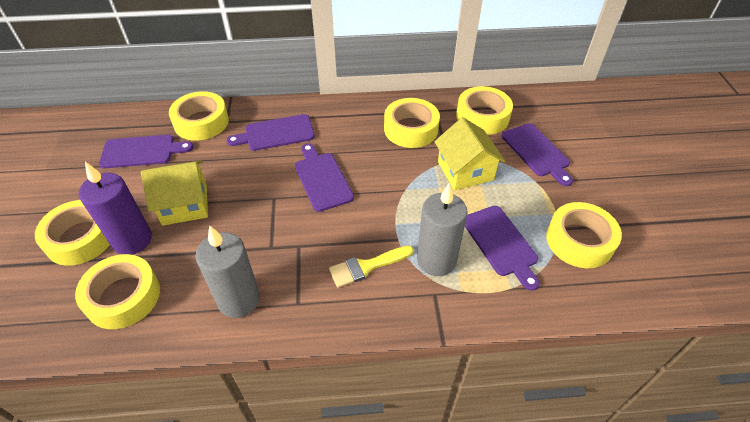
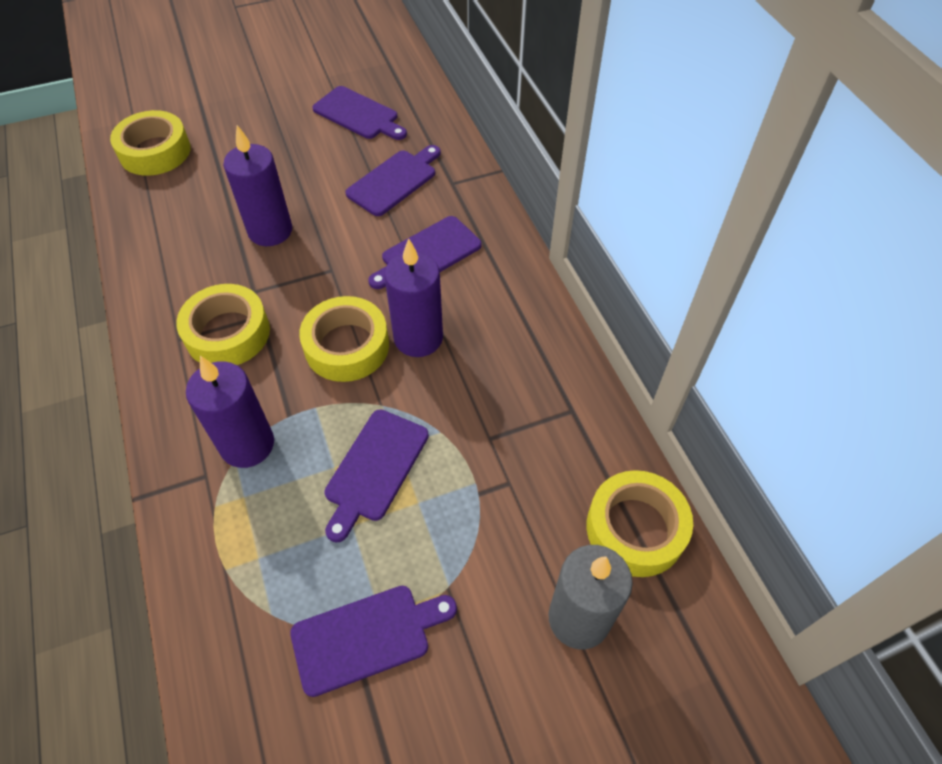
grey candle: 2 -> 1
purple candle: 1 -> 3
yellow brush: 1 -> 0
yellow house: 2 -> 0
yellow tape: 6 -> 4

